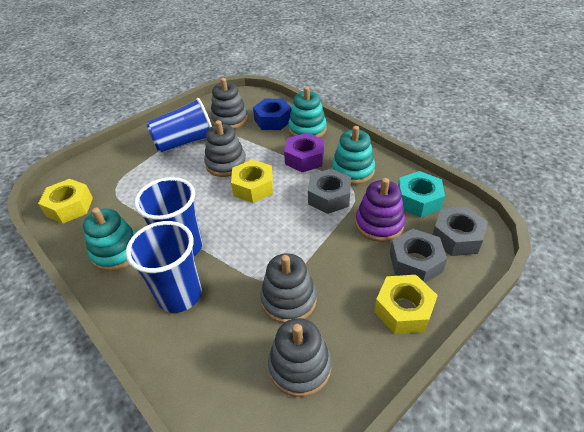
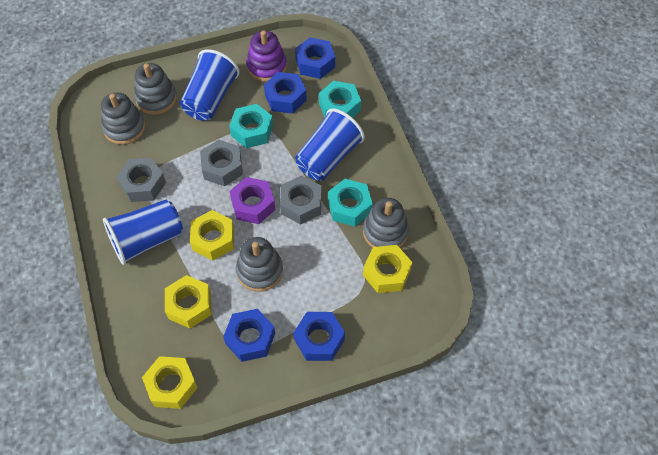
blue nut: 1 -> 4
turquoise nut: 1 -> 3
turquoise stacking toy: 3 -> 0
yellow nut: 3 -> 4

